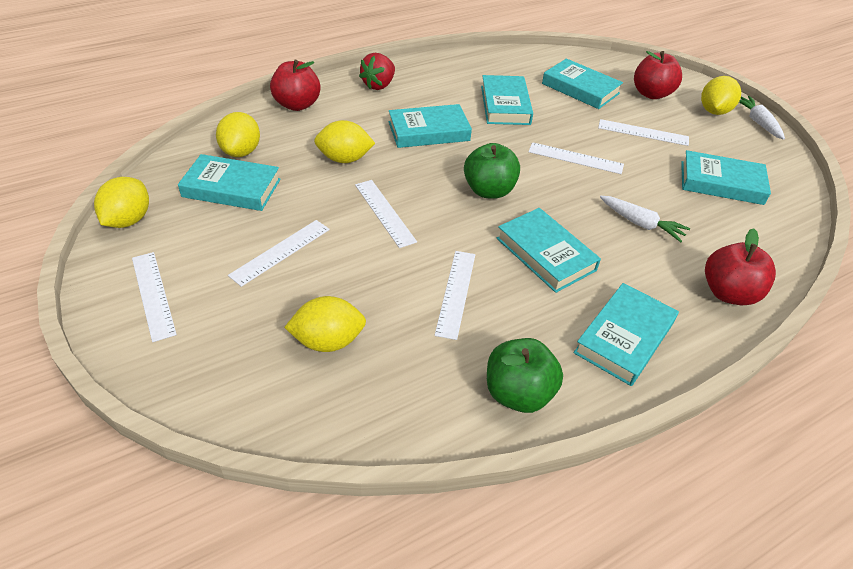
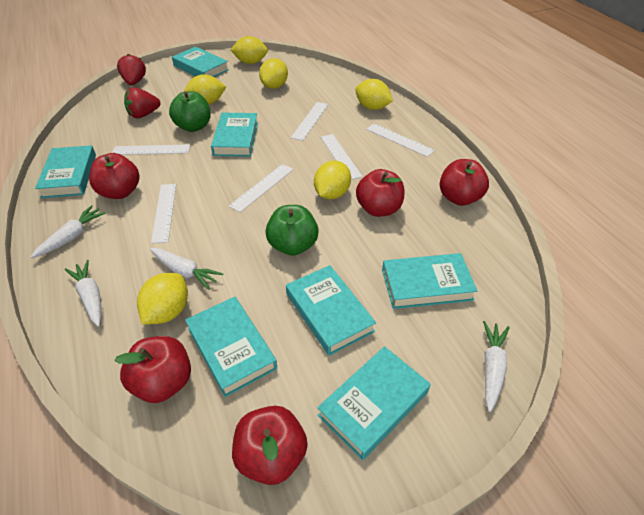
red apple: 3 -> 5
red strawberry: 1 -> 2
white carrot: 2 -> 4
yellow lemon: 5 -> 6

